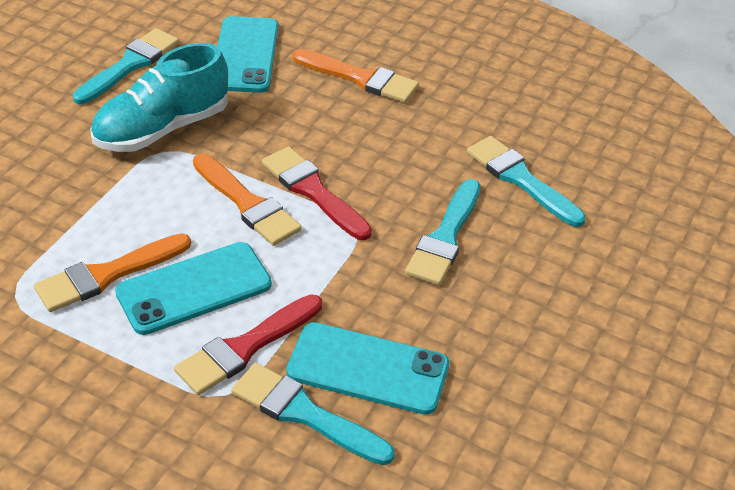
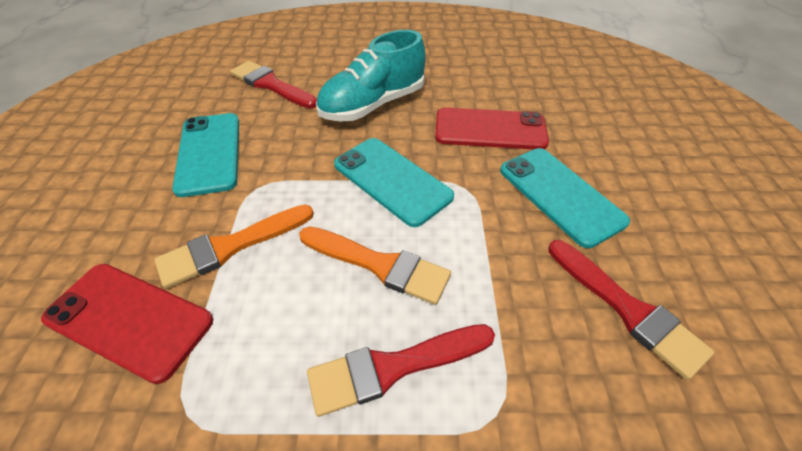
orange brush: 3 -> 2
red brush: 2 -> 3
red phone: 0 -> 2
turquoise brush: 4 -> 0

